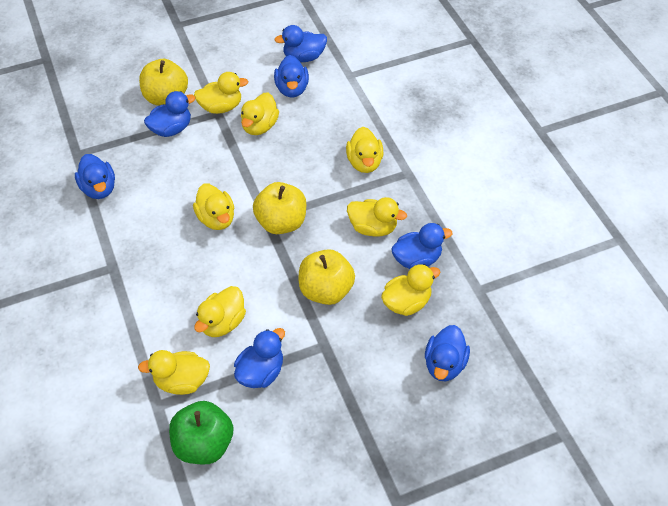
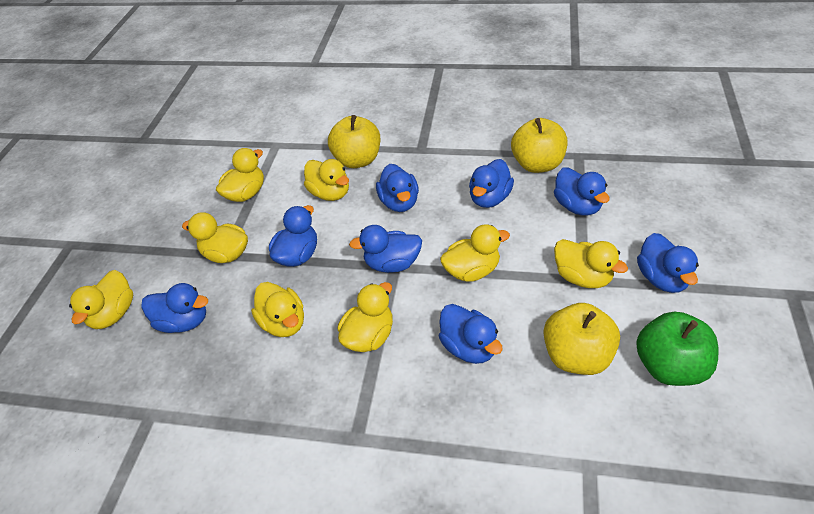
blue duck: 7 -> 8

